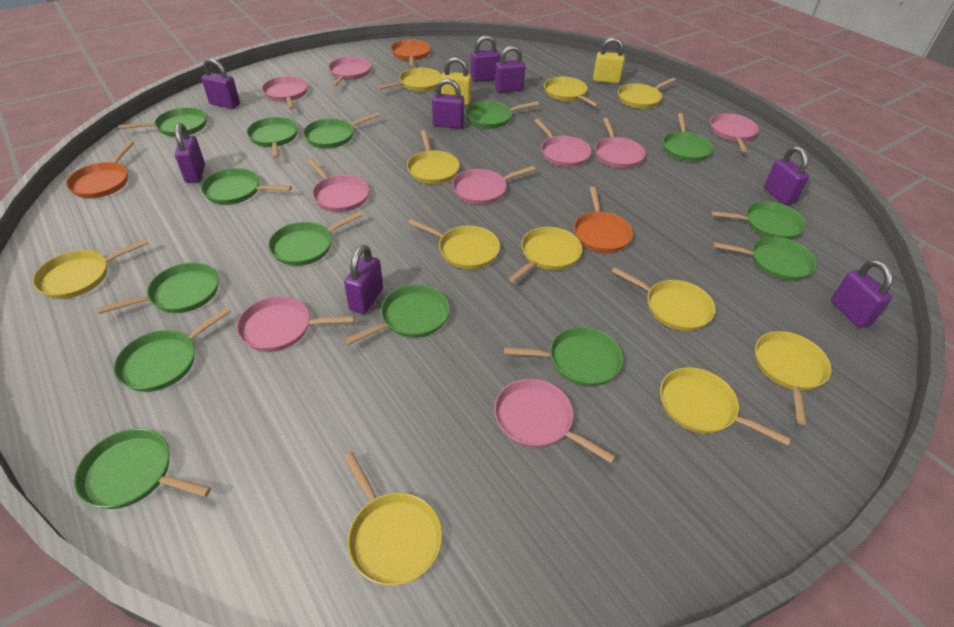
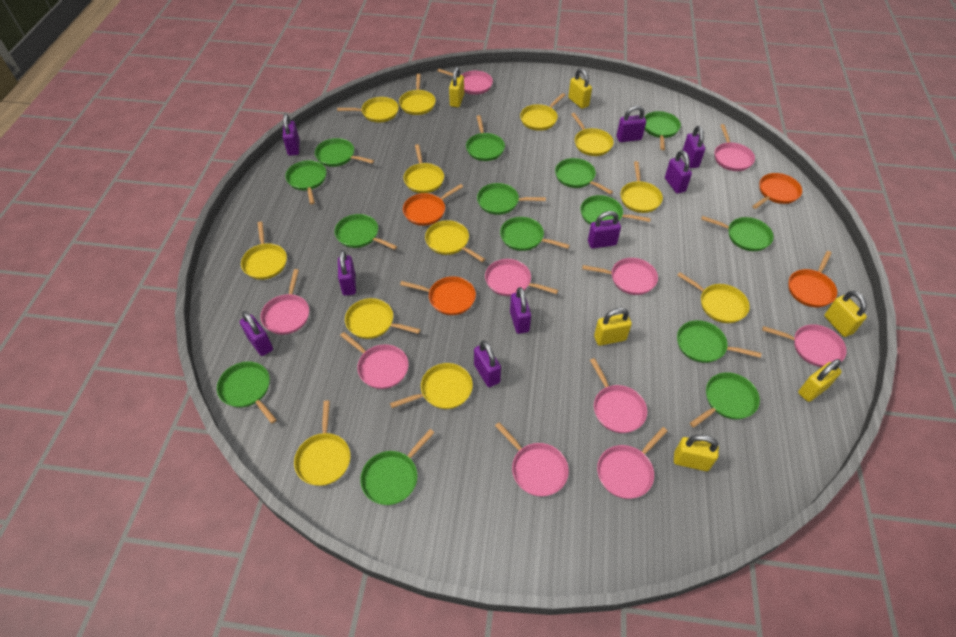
orange pan: 3 -> 4
pink pan: 9 -> 10
purple padlock: 8 -> 9
yellow padlock: 2 -> 6
yellow pan: 11 -> 12

